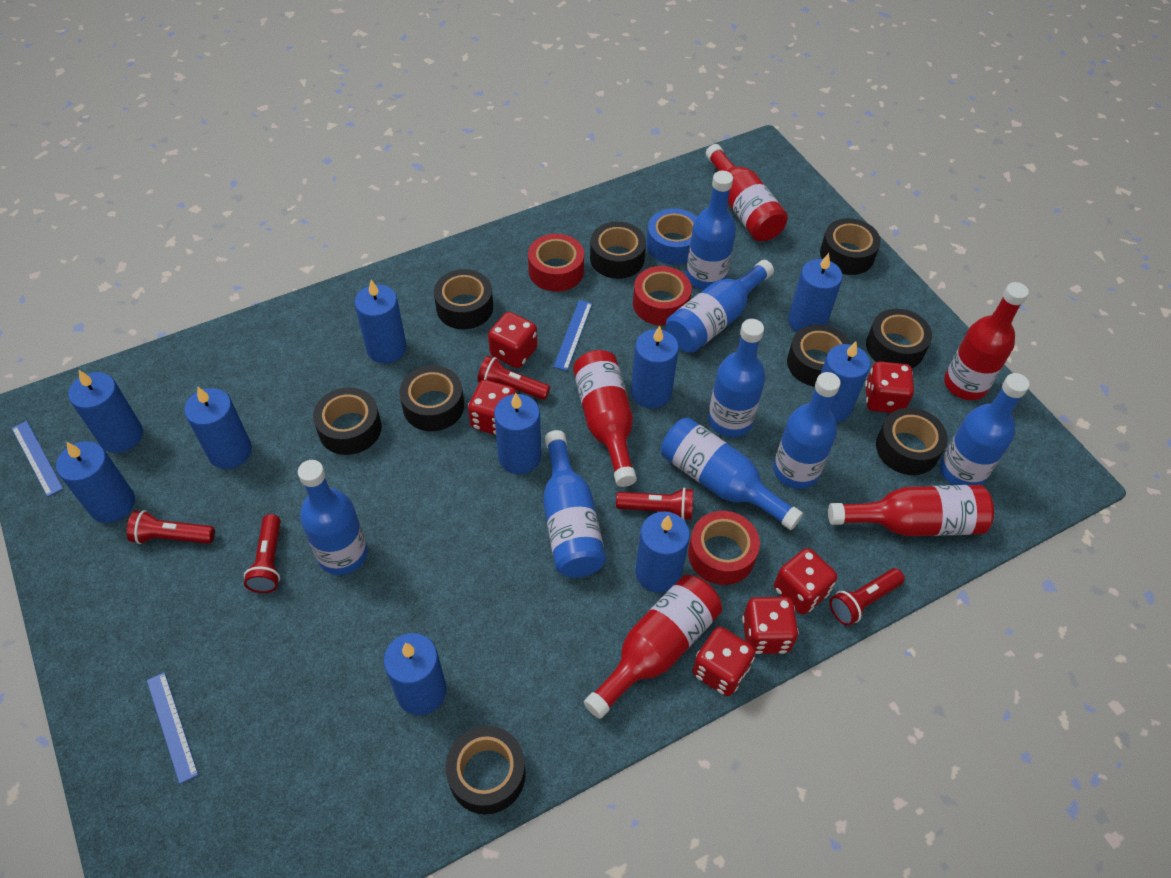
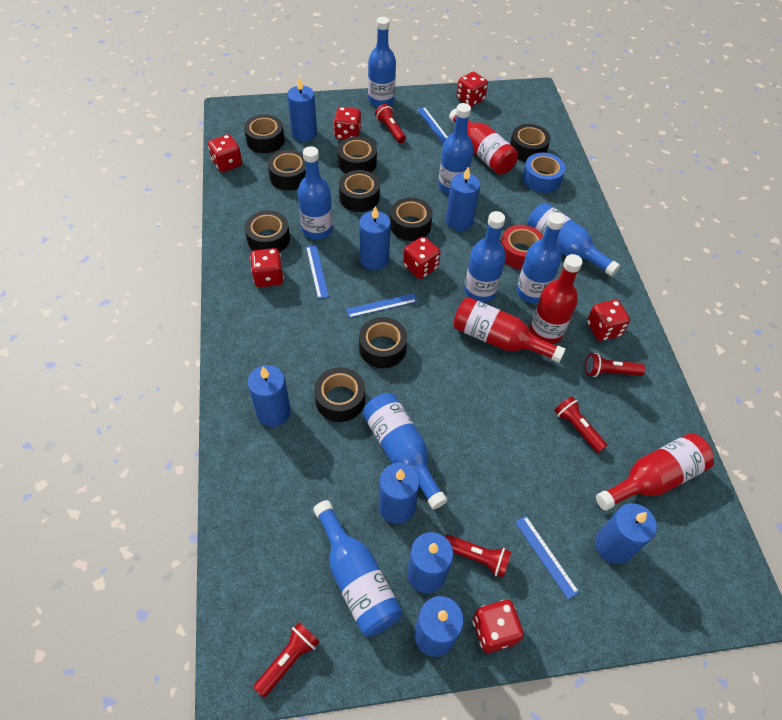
blue candle: 10 -> 8
blue ruler: 3 -> 4
red bottle: 5 -> 4
red dice: 6 -> 7
red tape: 3 -> 1

